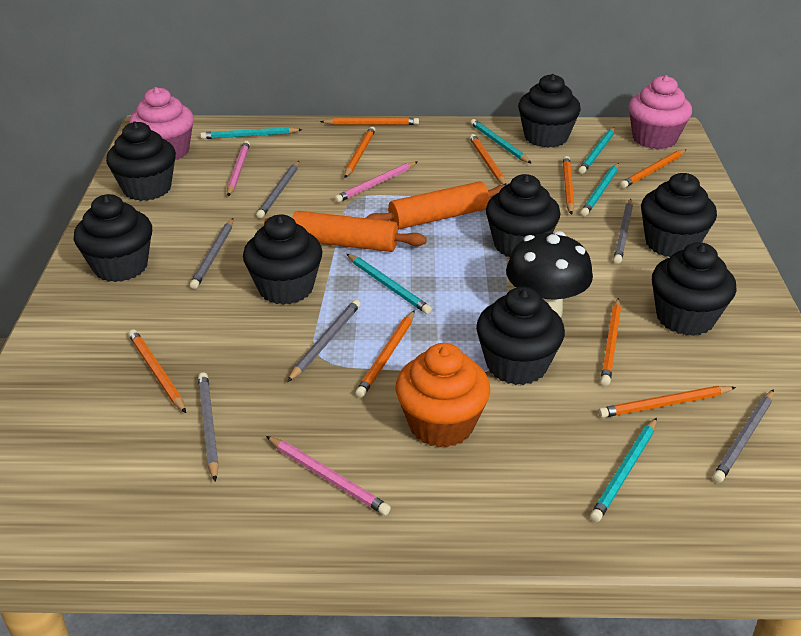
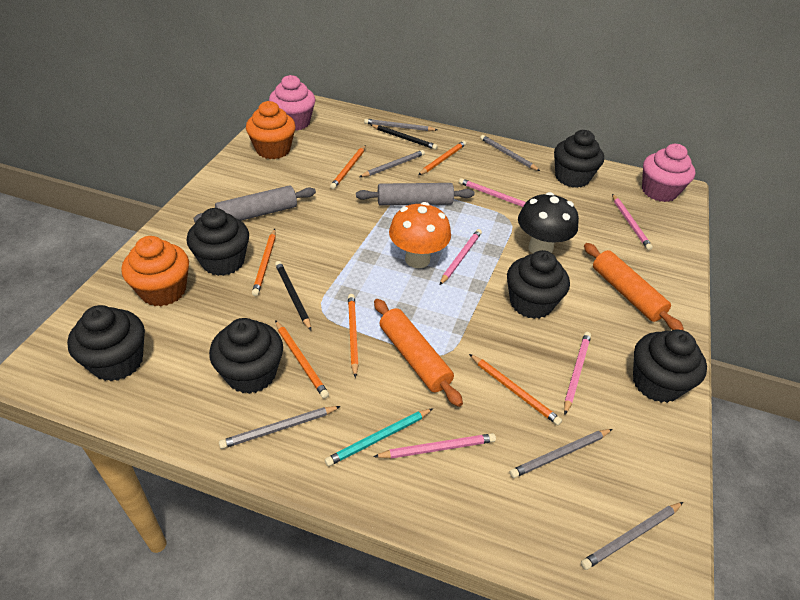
black cupcake: 8 -> 6
black pencil: 0 -> 2
grey rolling pin: 0 -> 2
orange cupcake: 1 -> 2
orange mushroom: 0 -> 1
orange pencil: 9 -> 6
pink pencil: 3 -> 5
turquoise pencil: 6 -> 1

